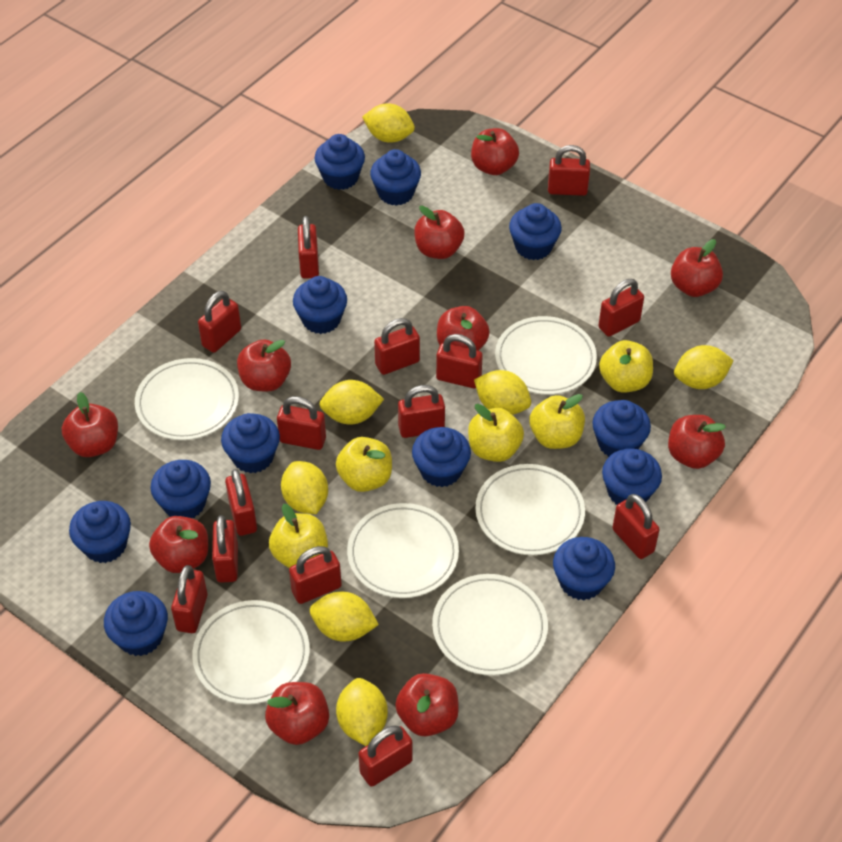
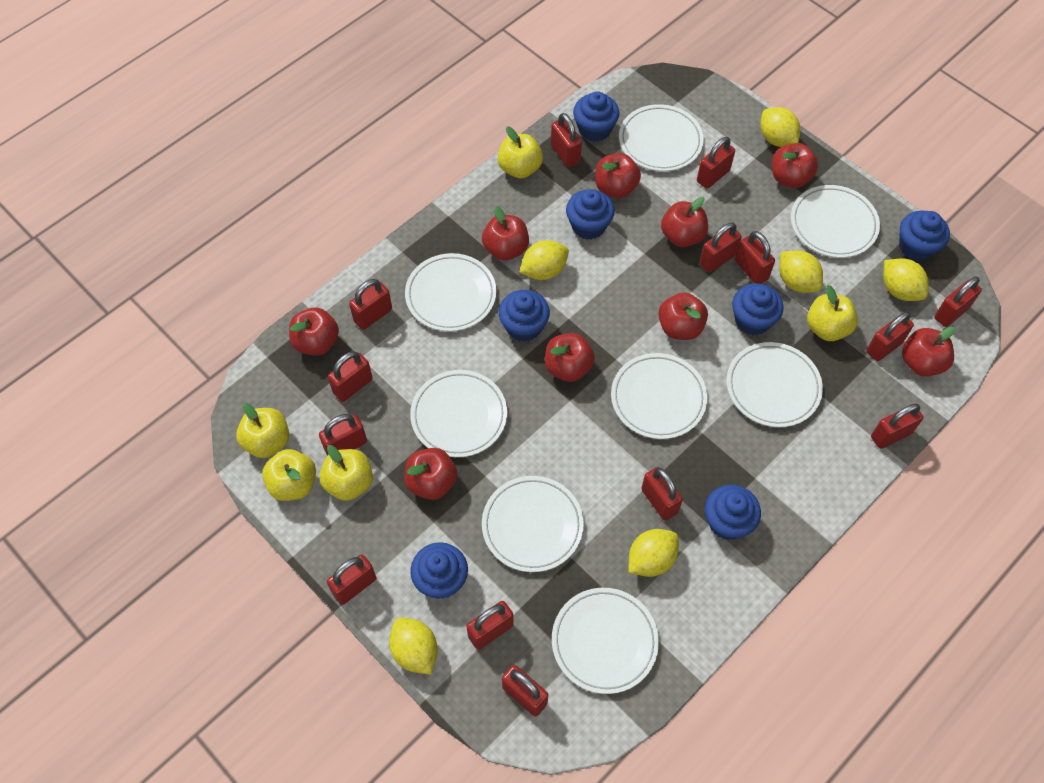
blue cupcake: 12 -> 7
red apple: 10 -> 9
white plate: 6 -> 8
yellow lemon: 7 -> 6

